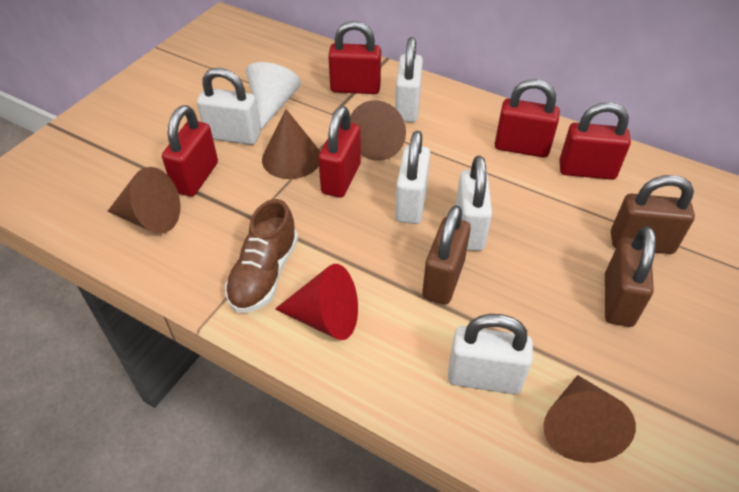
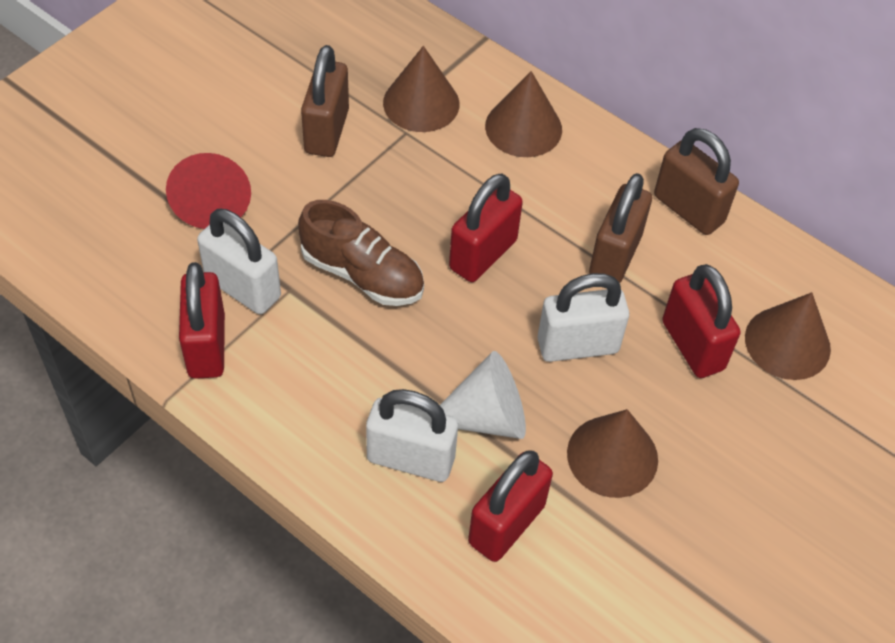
red padlock: 5 -> 4
white padlock: 5 -> 3

